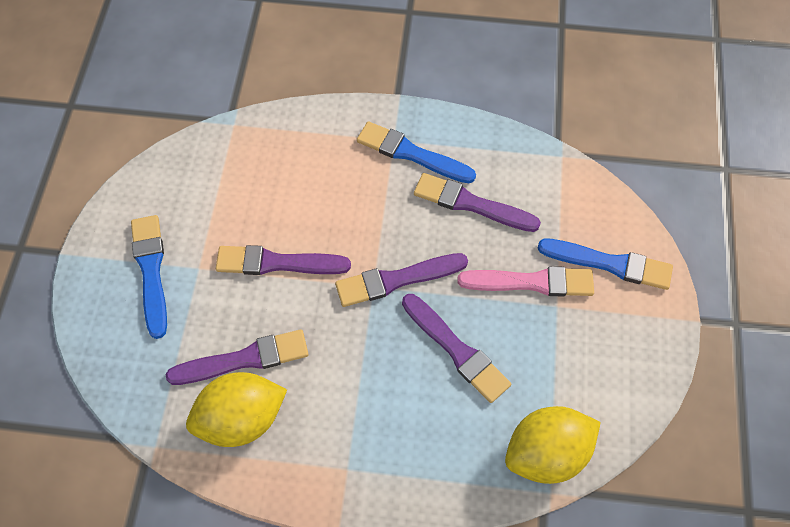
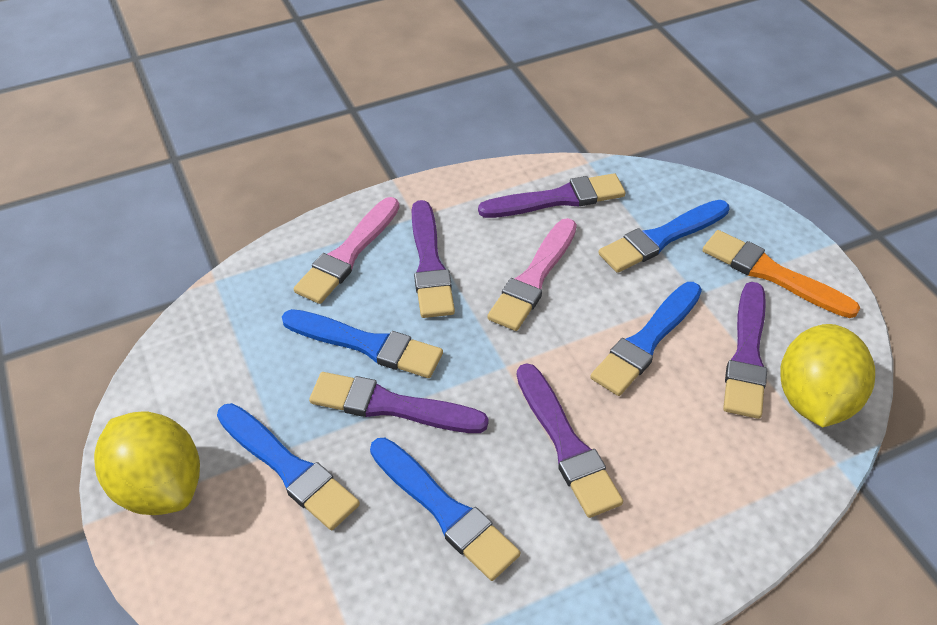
blue brush: 3 -> 5
orange brush: 0 -> 1
pink brush: 1 -> 2

